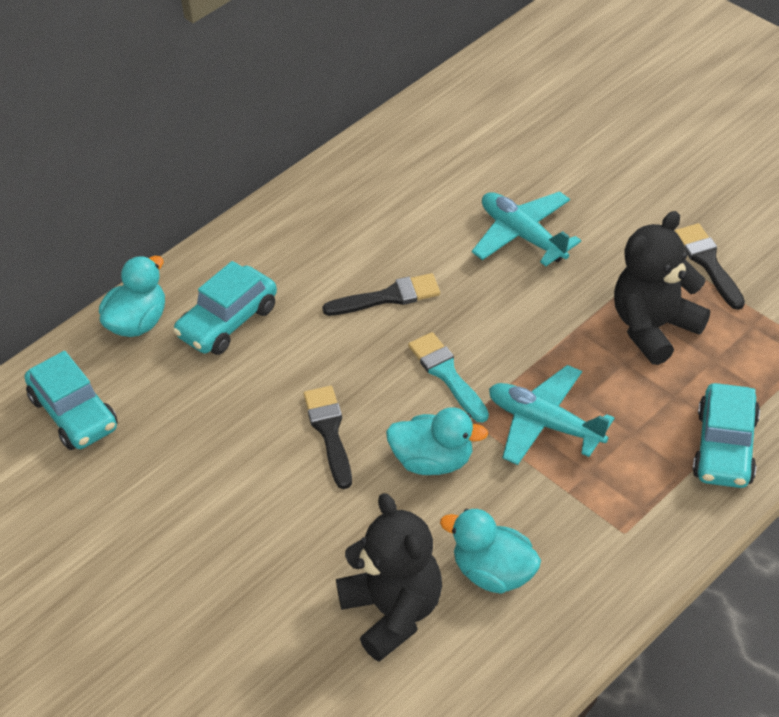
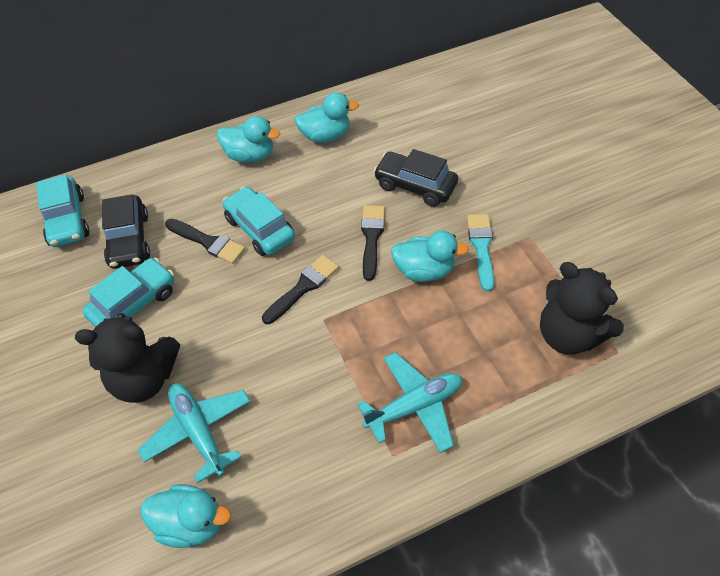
black car: 0 -> 2
turquoise duck: 3 -> 4

